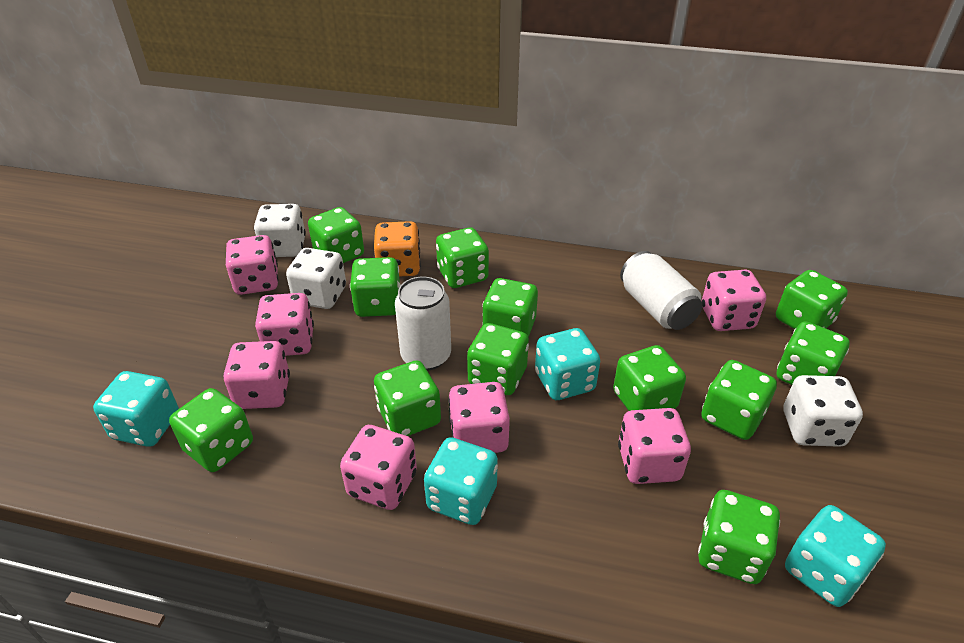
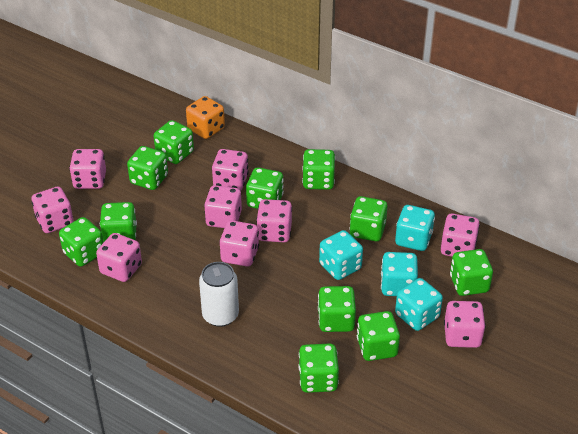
green dice: 12 -> 11
pink dice: 7 -> 9
white can: 2 -> 1
white dice: 3 -> 0

